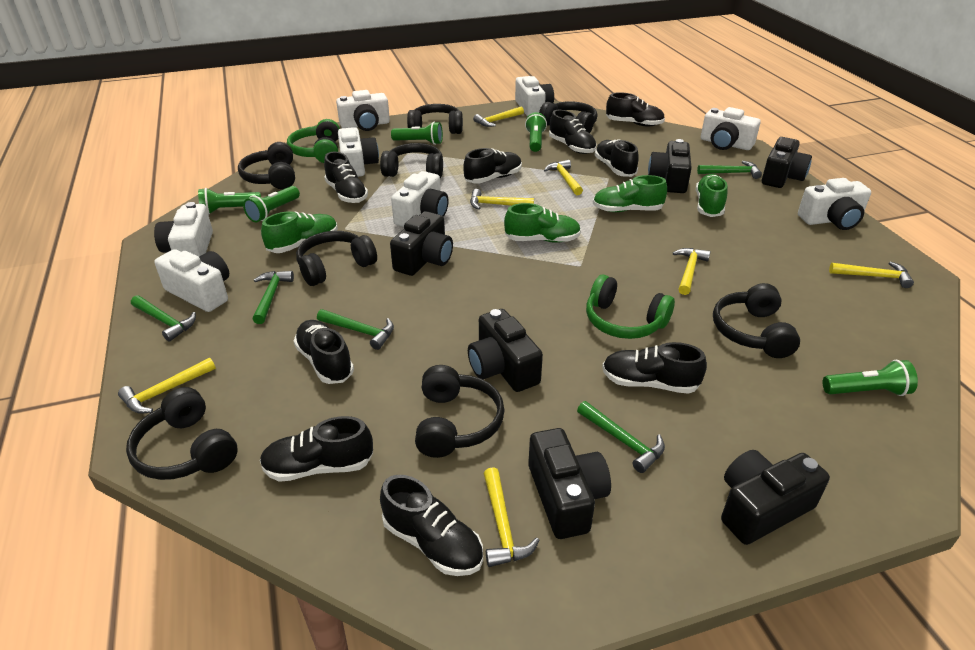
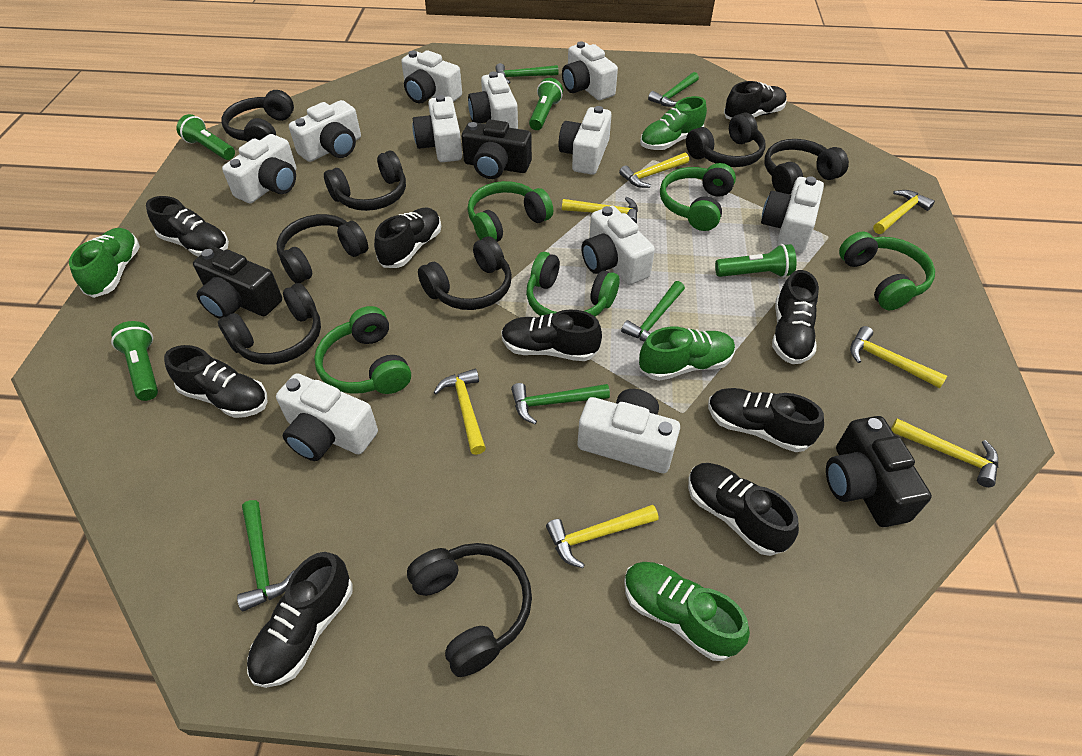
black camera: 6 -> 3
green flashlight: 5 -> 4
green headphones: 2 -> 5
white camera: 8 -> 11

